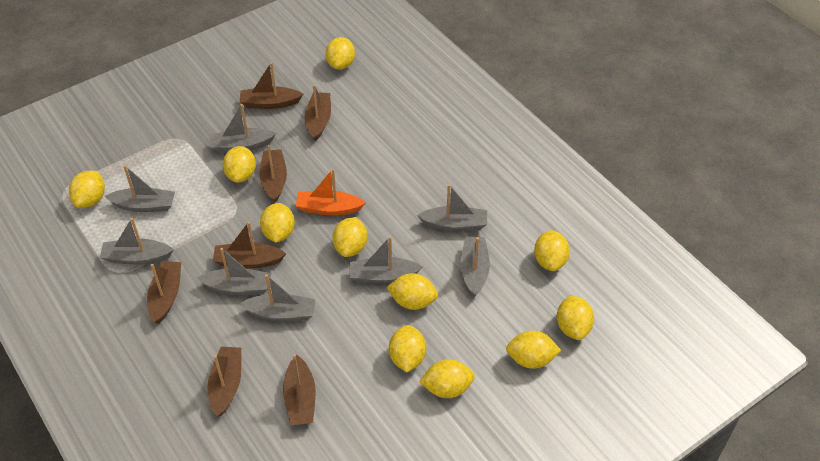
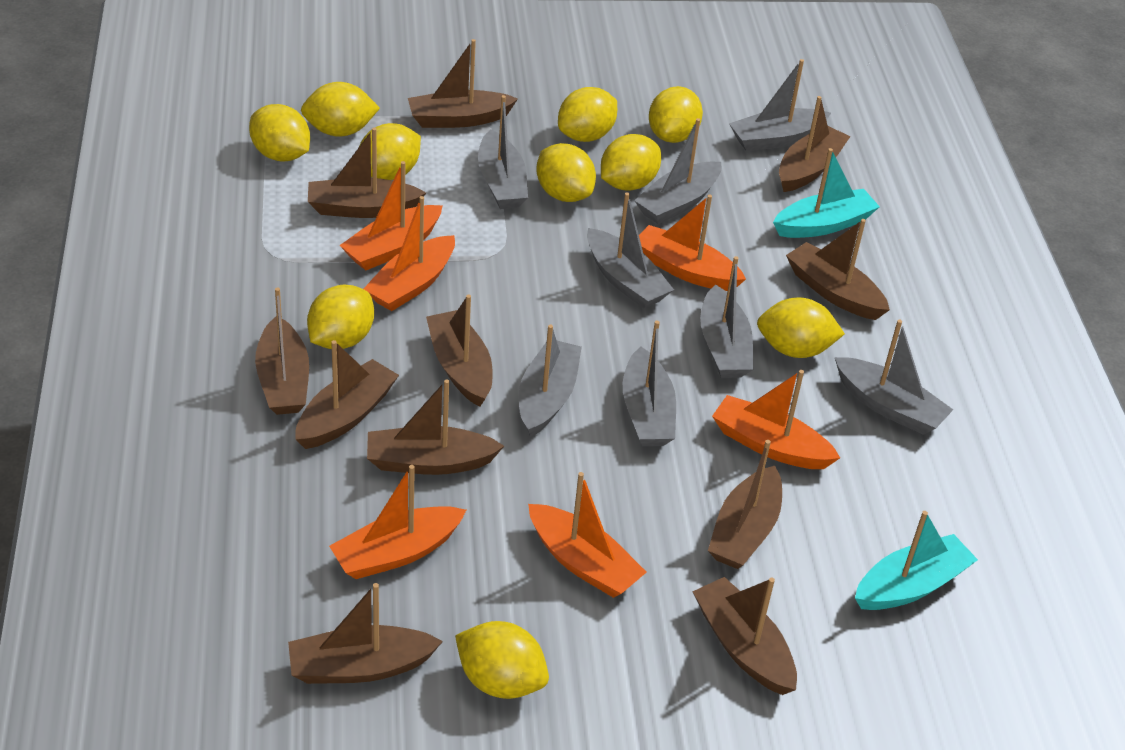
brown boat: 7 -> 11
orange boat: 1 -> 6
turquoise boat: 0 -> 2
yellow lemon: 11 -> 10

